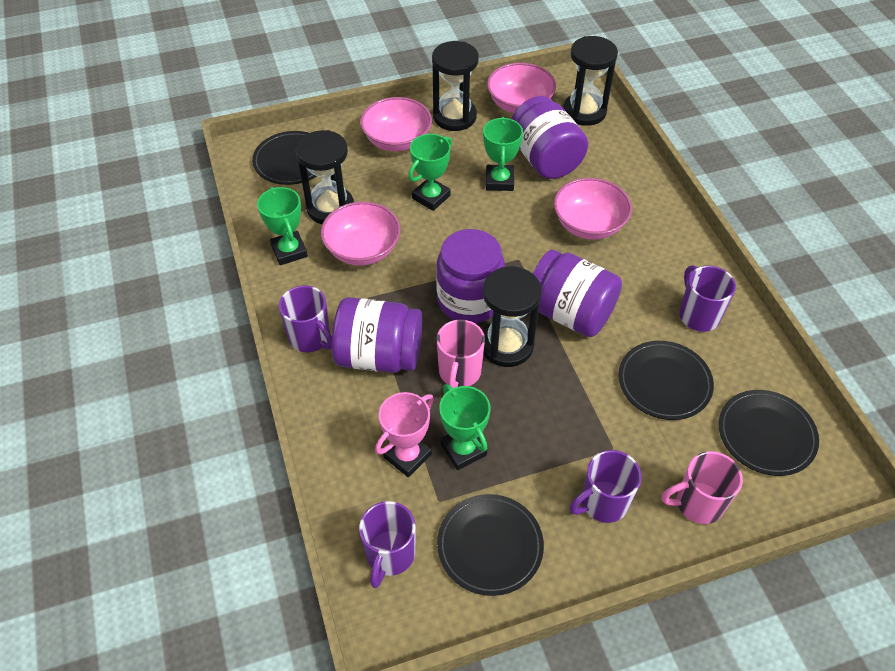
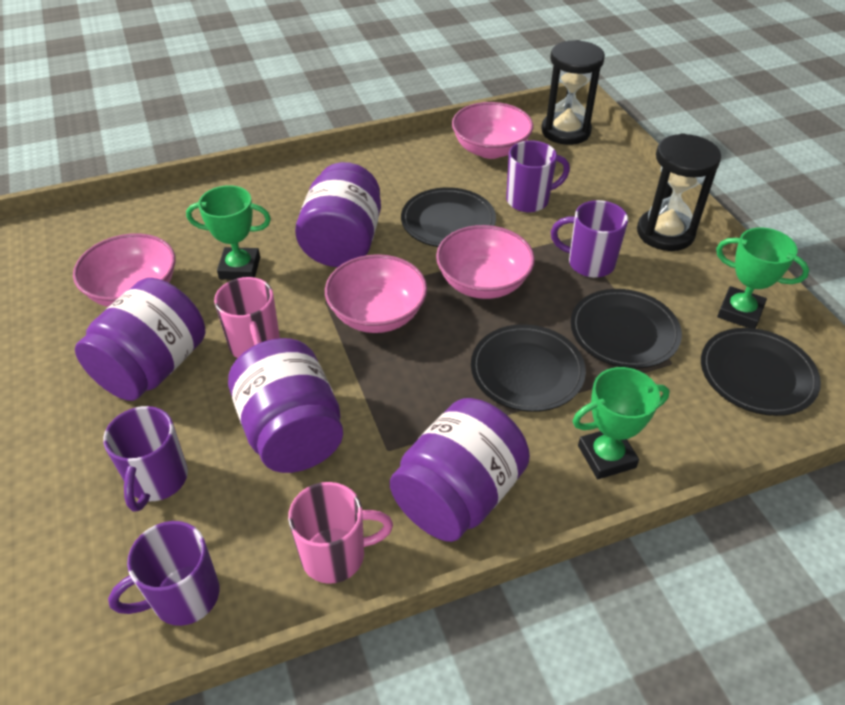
black hourglass: 4 -> 2
green trophy: 4 -> 3
pink trophy: 1 -> 0

